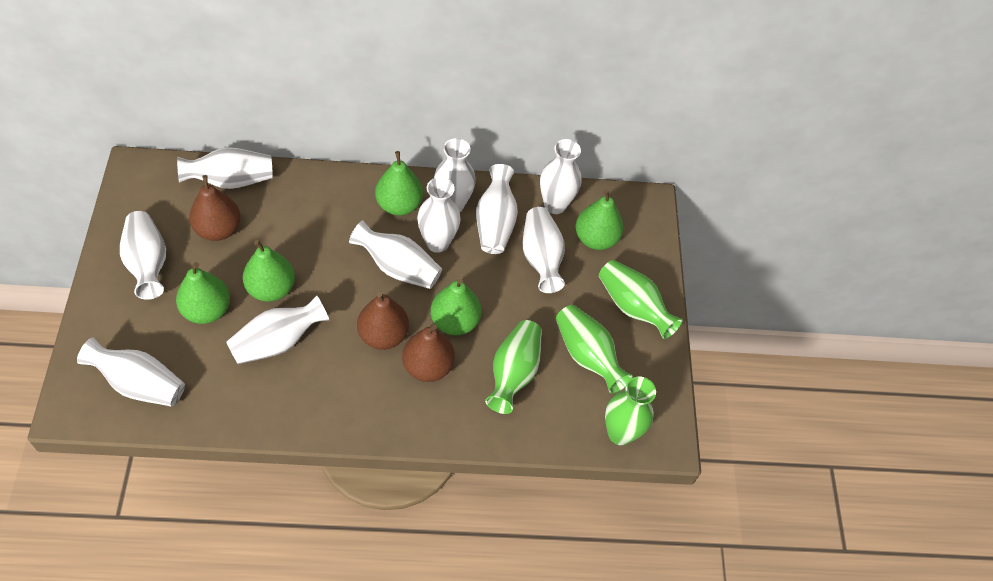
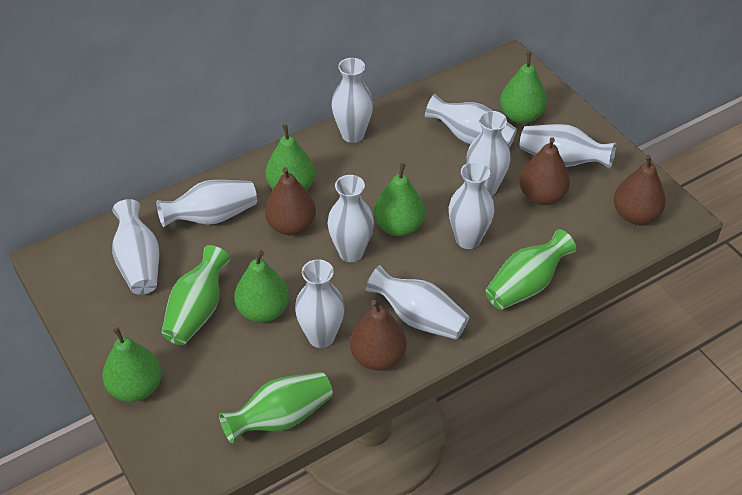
brown pear: 3 -> 4
green vase: 4 -> 3

